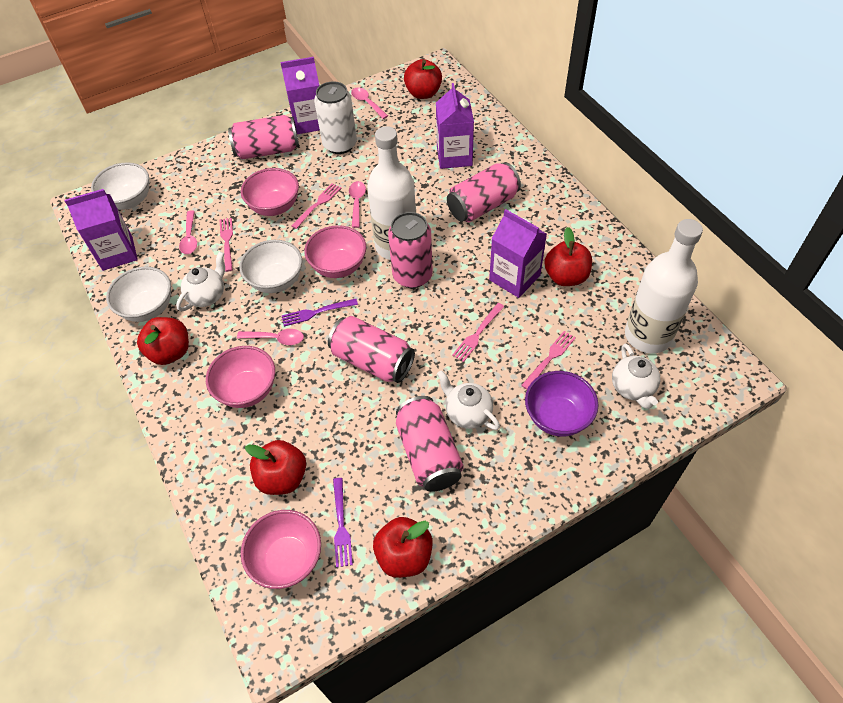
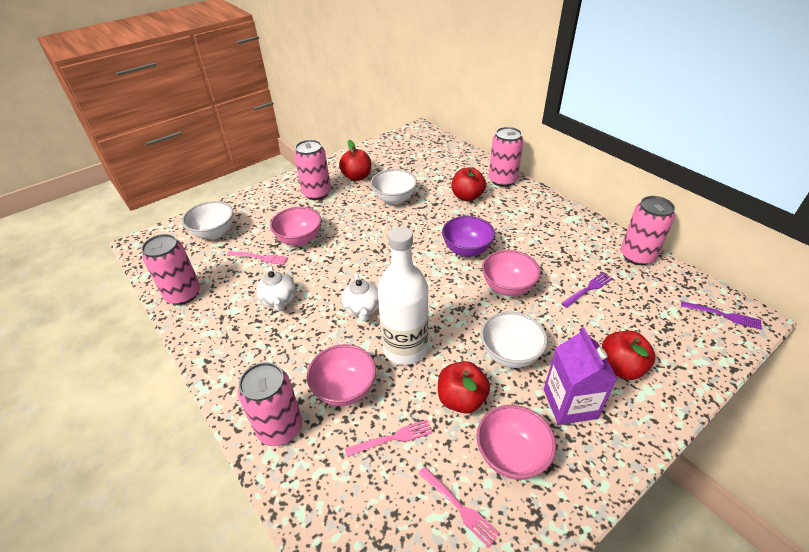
pink fork: 4 -> 3
pink spoon: 4 -> 0
purple carton: 4 -> 1
red apple: 5 -> 4
white bottle: 2 -> 1
white can: 1 -> 0
white teapot: 3 -> 2

